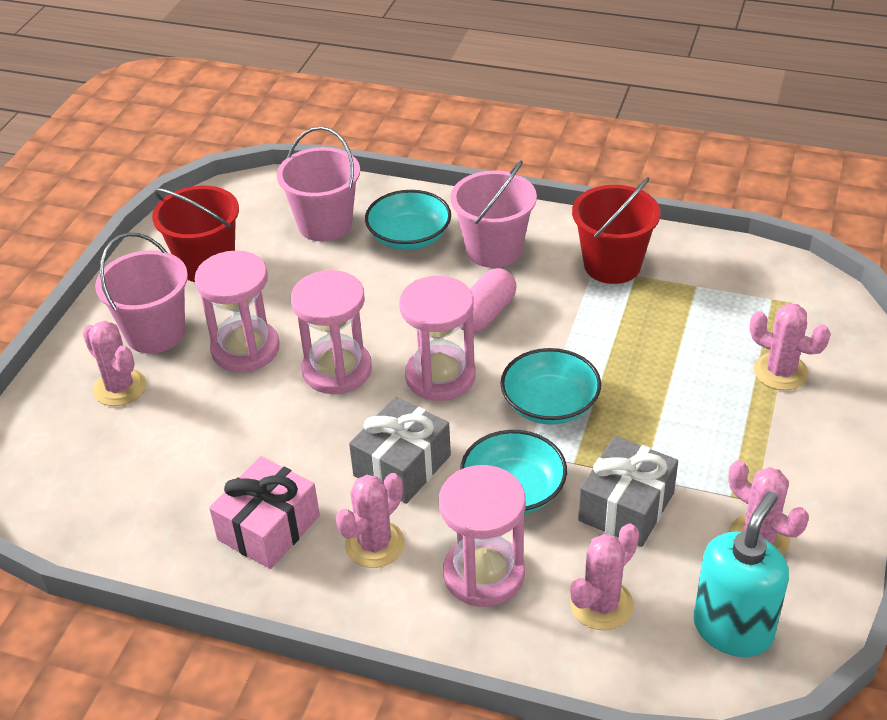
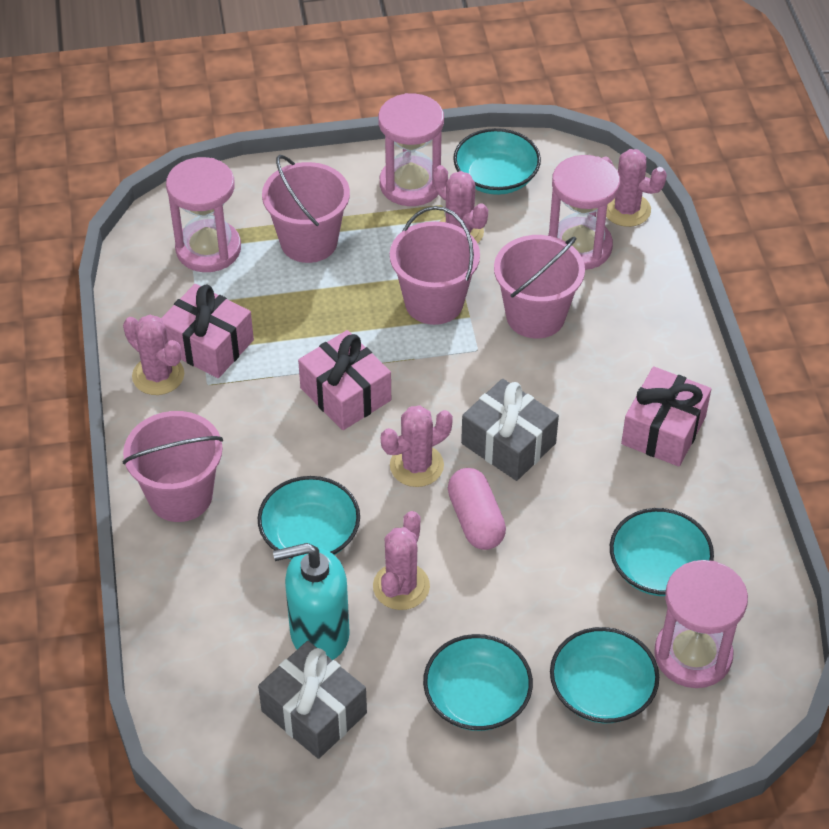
pink bucket: 3 -> 4
pink gift: 1 -> 3
red bucket: 2 -> 0
turquoise bowl: 3 -> 5

